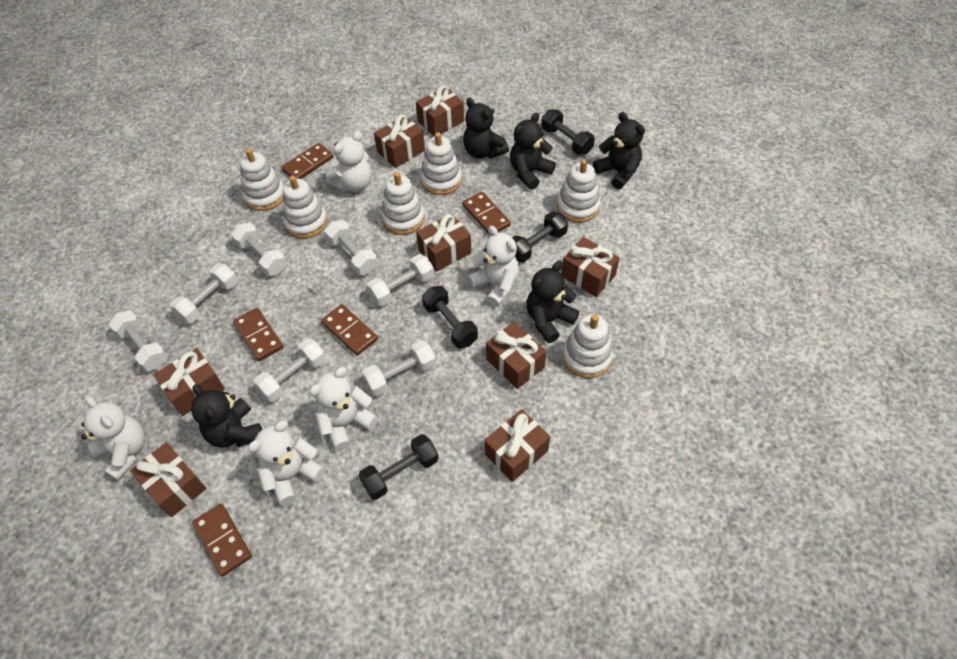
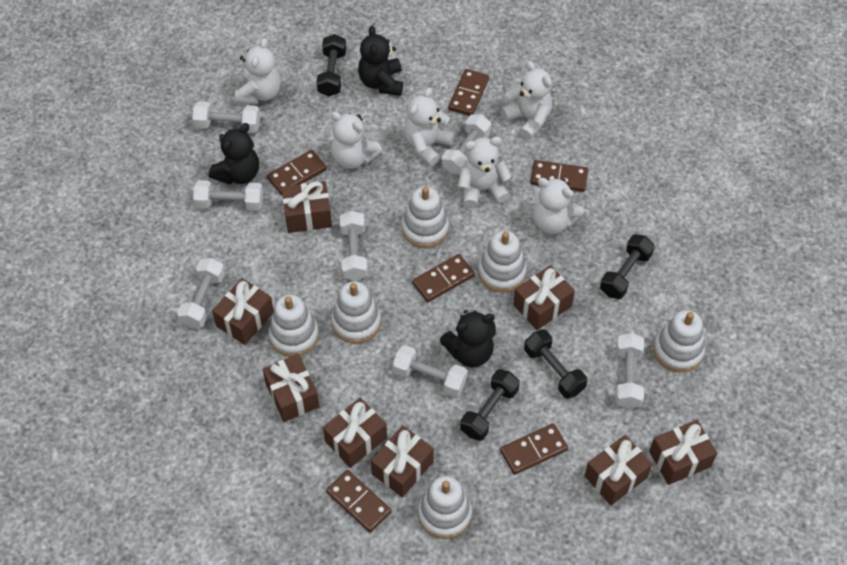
black teddy bear: 5 -> 3
brown domino: 5 -> 6
white teddy bear: 5 -> 6

